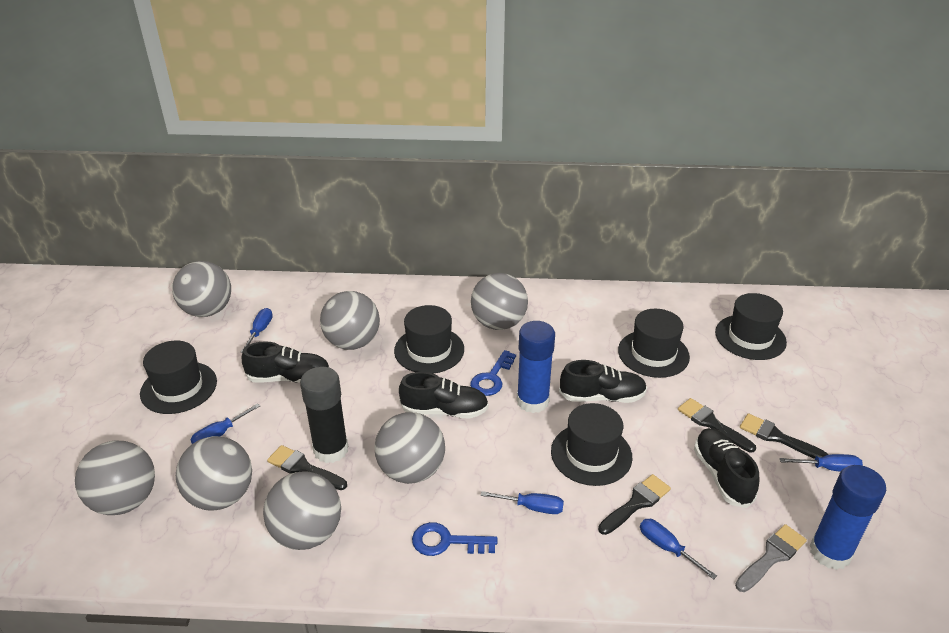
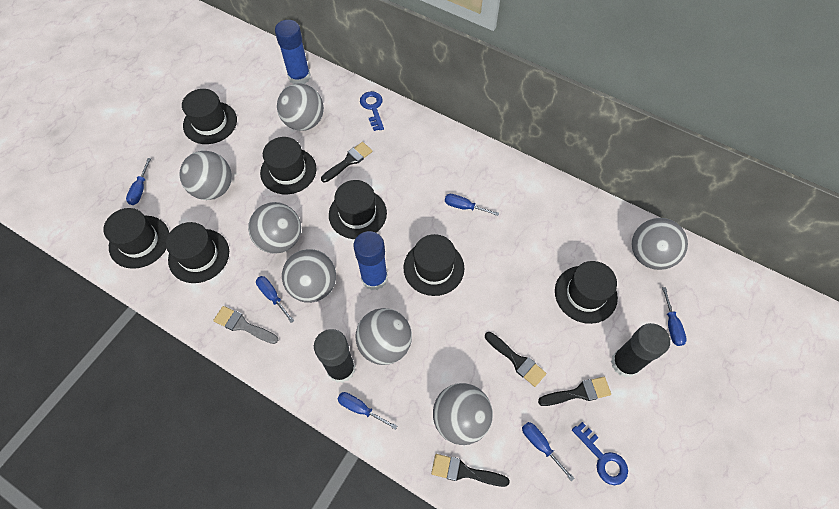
black glue stick: 1 -> 2
black hat: 5 -> 7
black shoe: 4 -> 0
blue screwdriver: 5 -> 6

